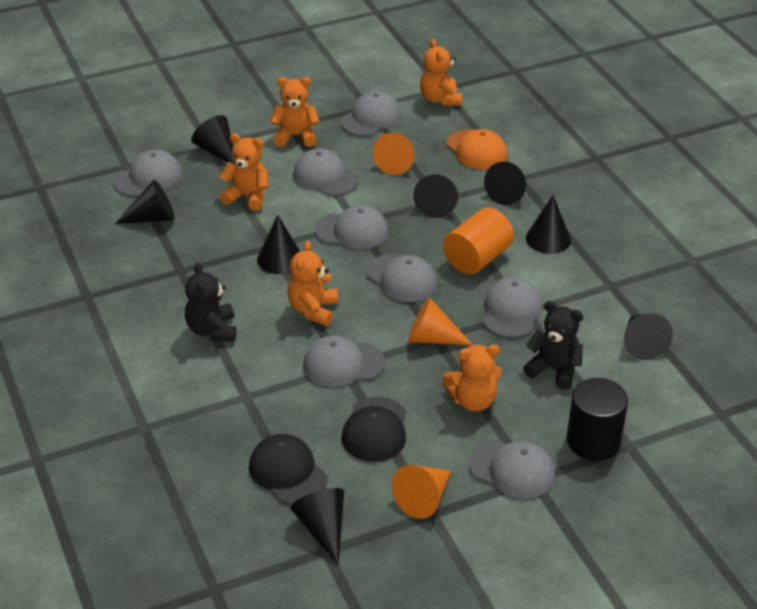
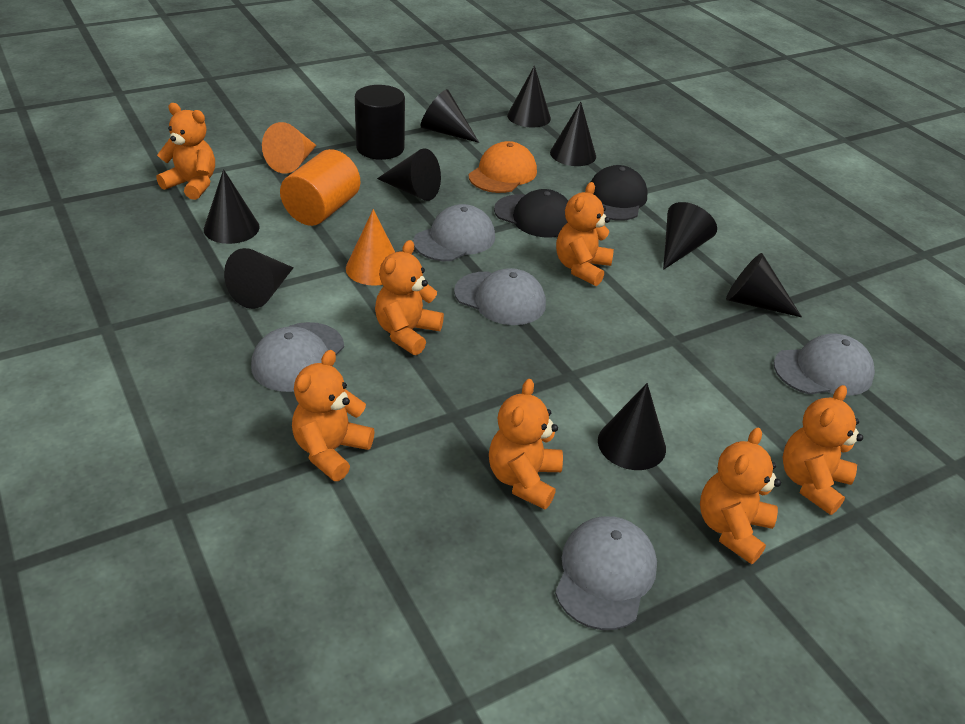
black cone: 8 -> 9
black teddy bear: 2 -> 0
grey cap: 8 -> 5
orange cone: 3 -> 2
orange teddy bear: 5 -> 7

